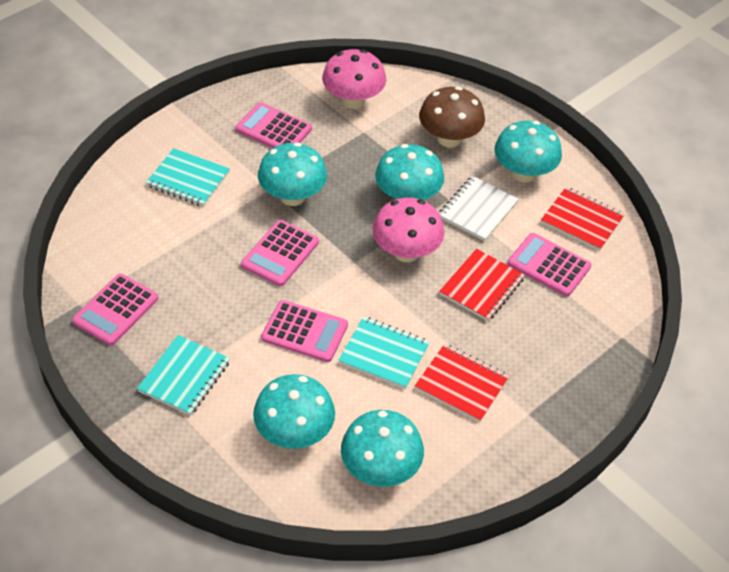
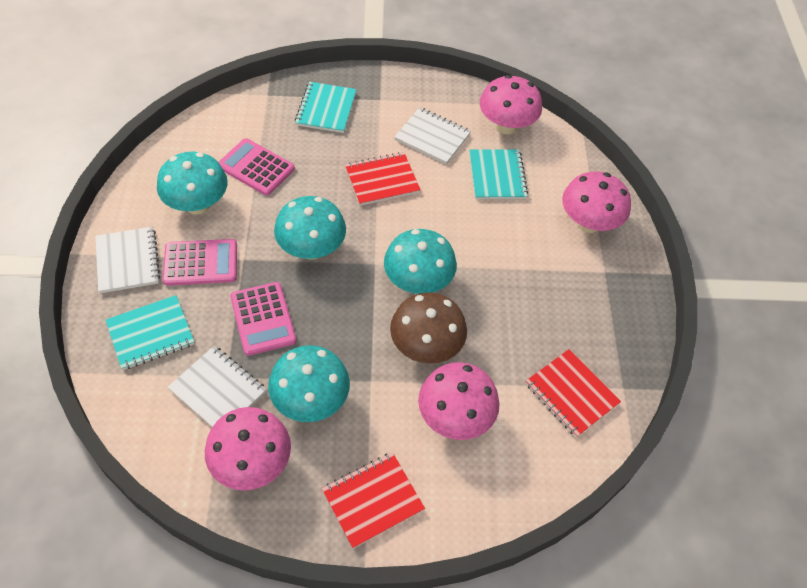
pink calculator: 5 -> 3
pink mushroom: 2 -> 4
turquoise mushroom: 5 -> 4
white notebook: 1 -> 3

